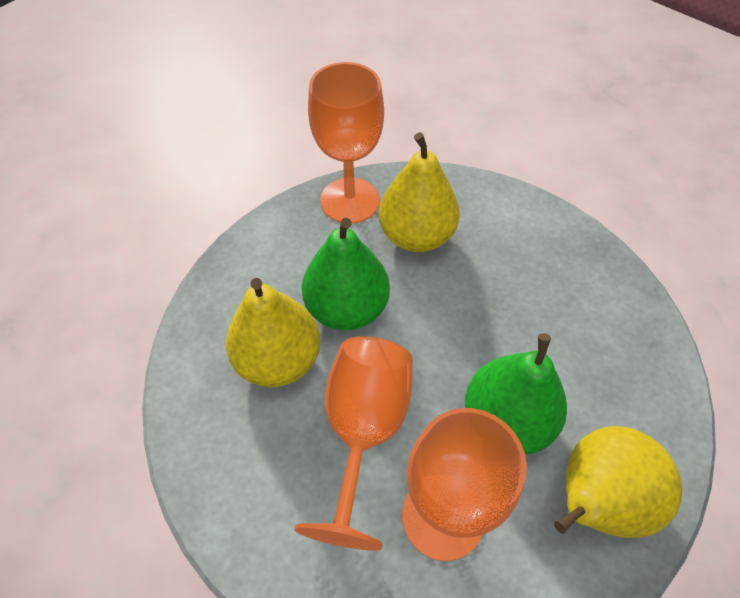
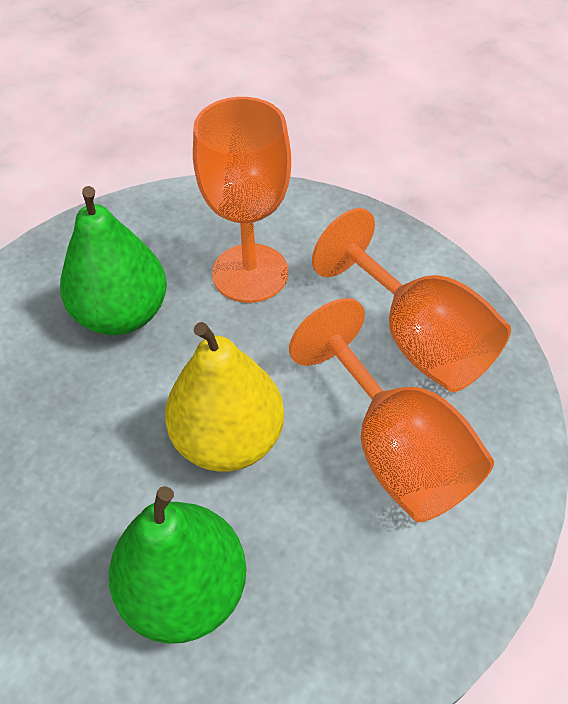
yellow pear: 3 -> 1

